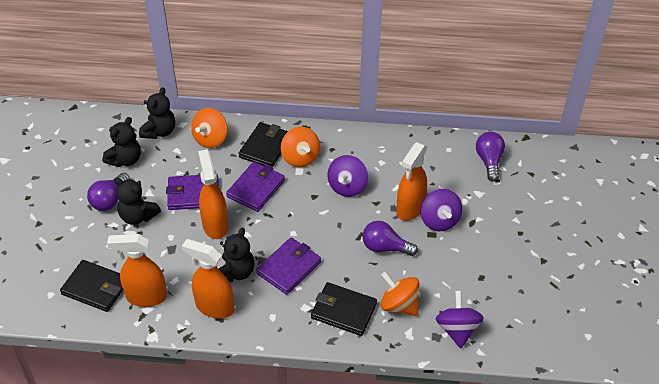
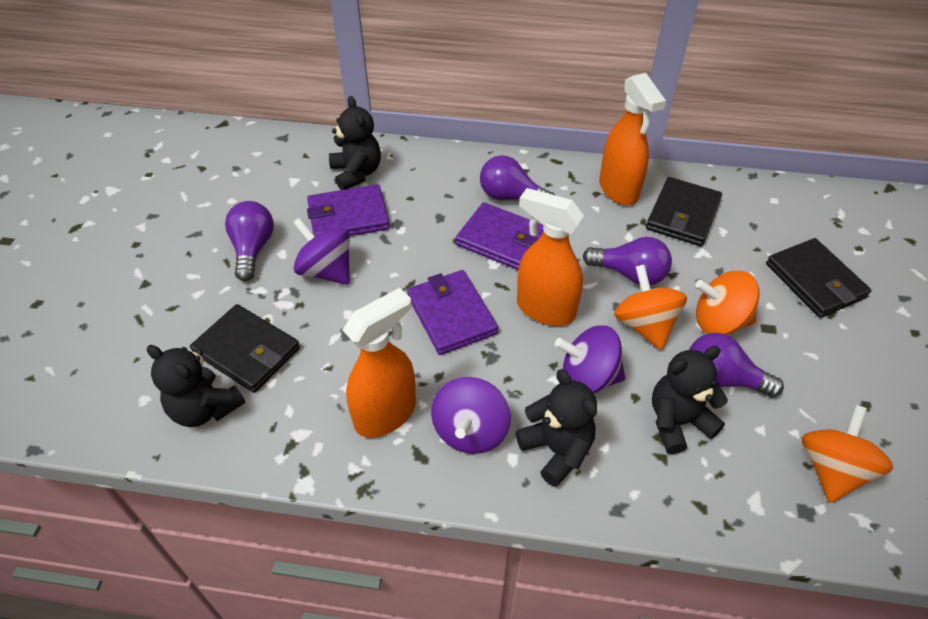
orange spray bottle: 4 -> 3
purple light bulb: 3 -> 4

